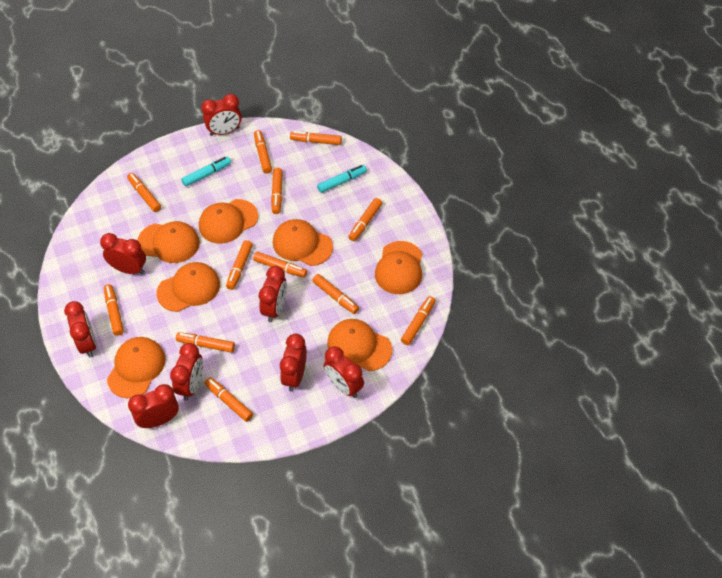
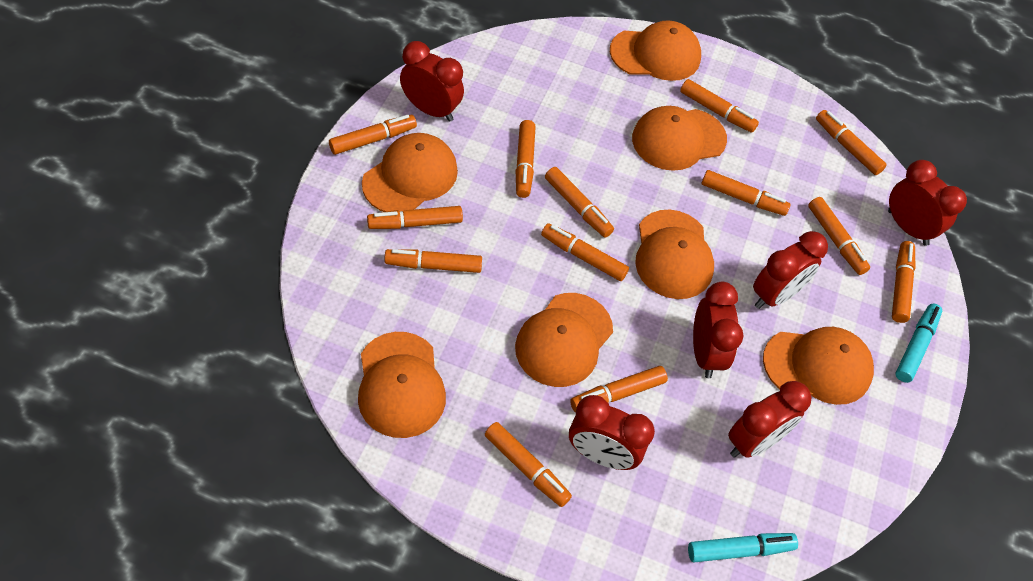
orange marker: 12 -> 13
red clock: 8 -> 6

